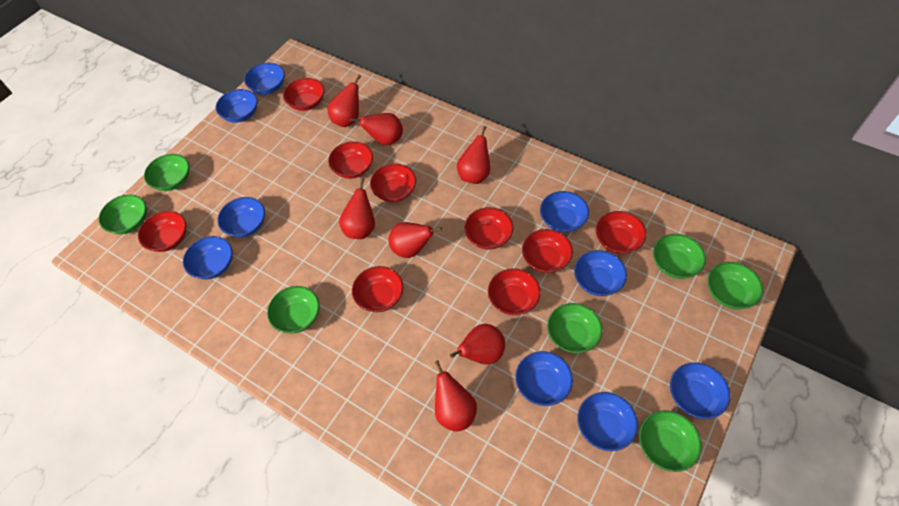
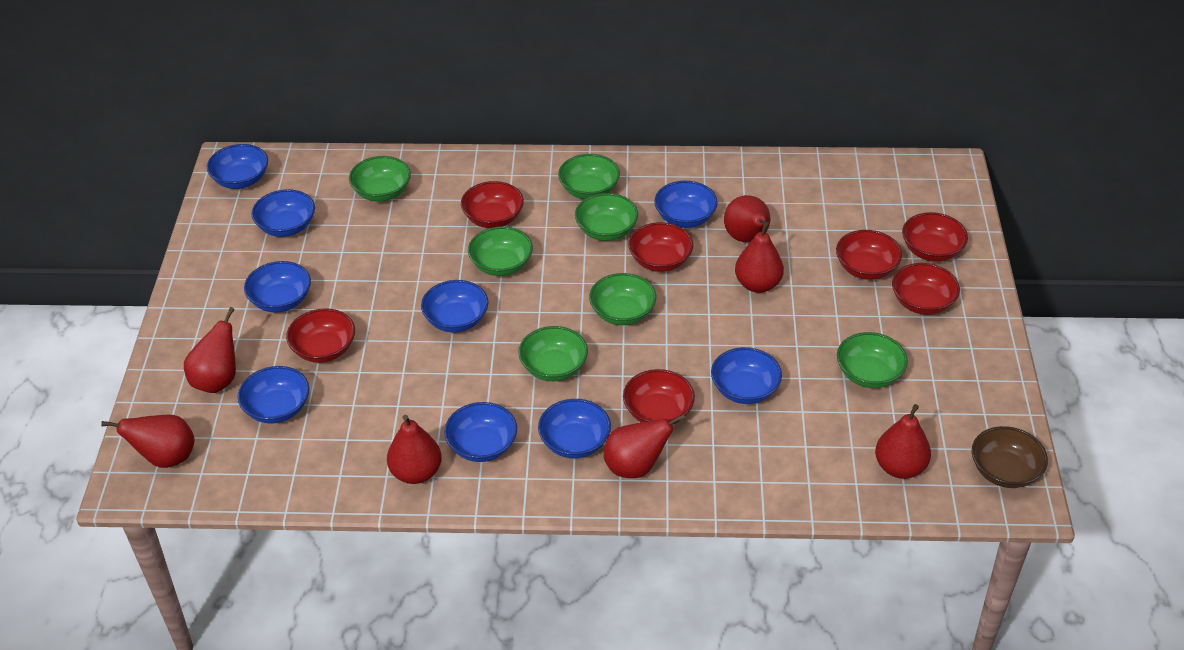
brown bowl: 0 -> 1
red bowl: 9 -> 7

